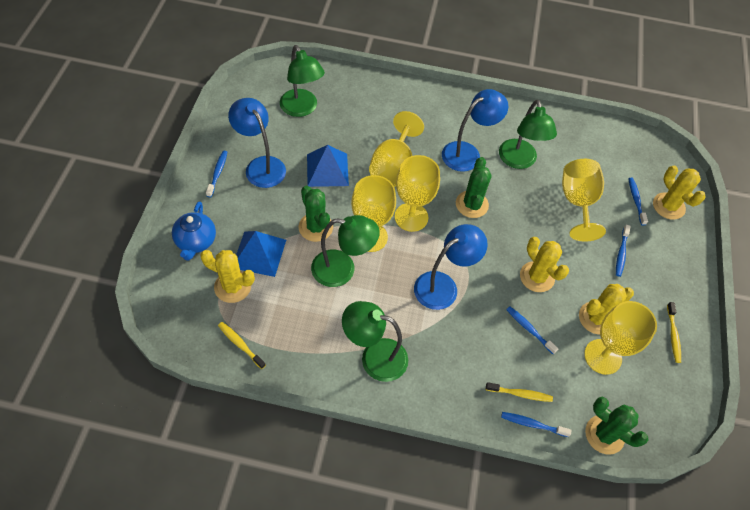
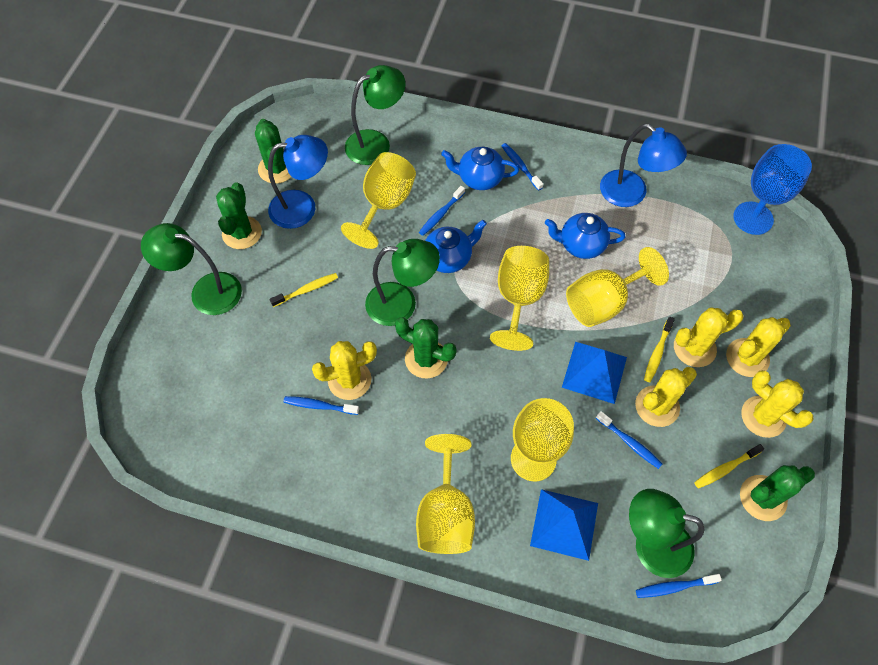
blue goblet: 0 -> 1
blue lamp: 3 -> 2
blue teapot: 1 -> 3
green cactus: 3 -> 4
yellow cactus: 4 -> 5

